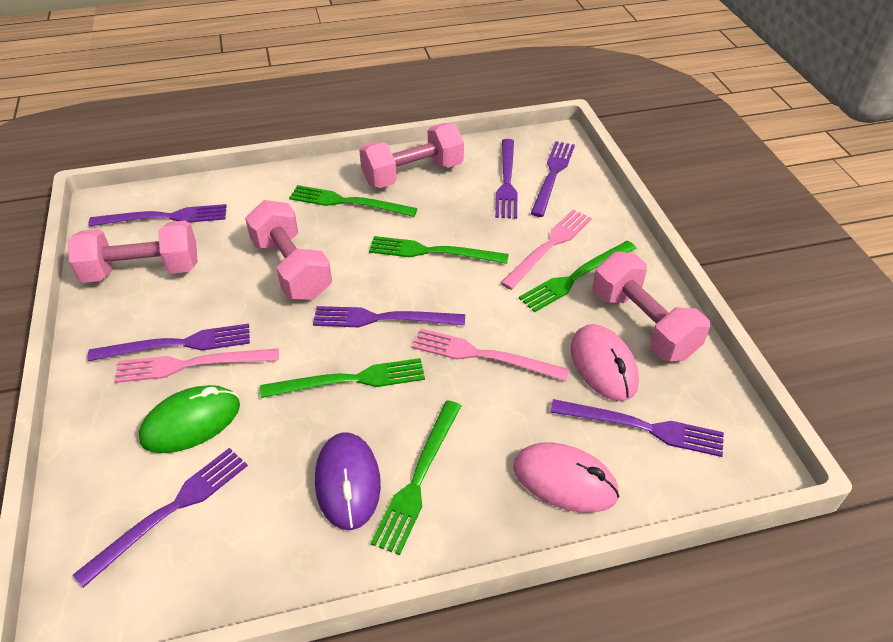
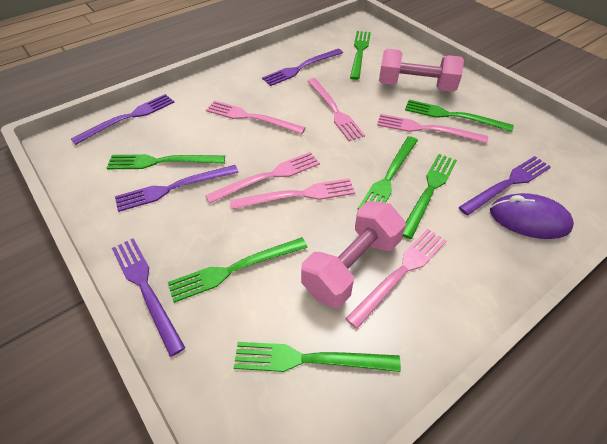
green fork: 5 -> 7
green mouse: 1 -> 0
pink dumbbell: 4 -> 2
pink fork: 3 -> 6
pink mouse: 2 -> 0
purple fork: 7 -> 5

